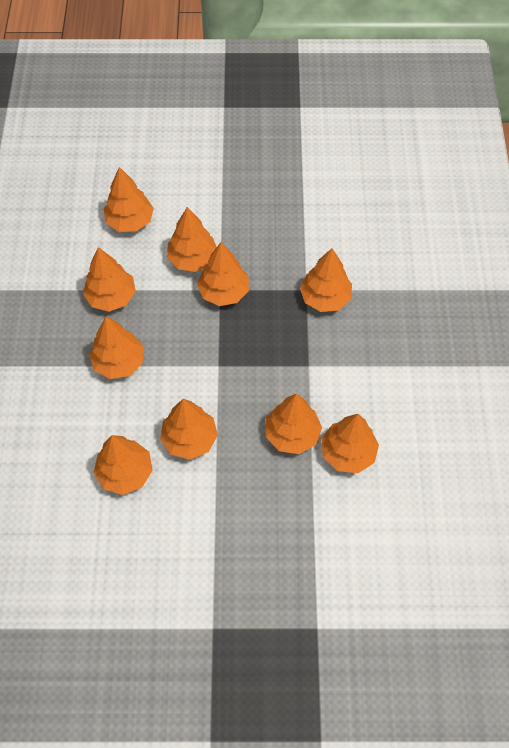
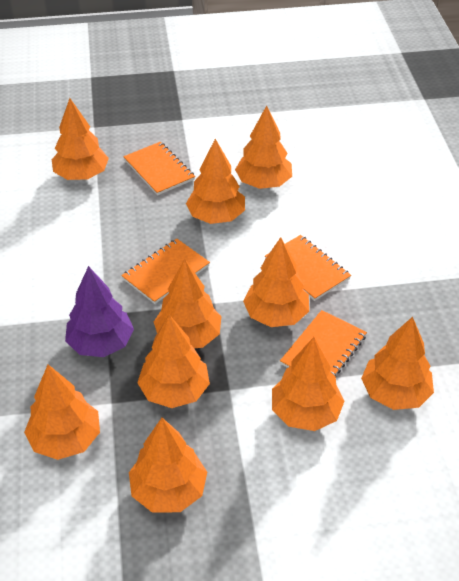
orange notebook: 0 -> 4
purple tree: 0 -> 1

